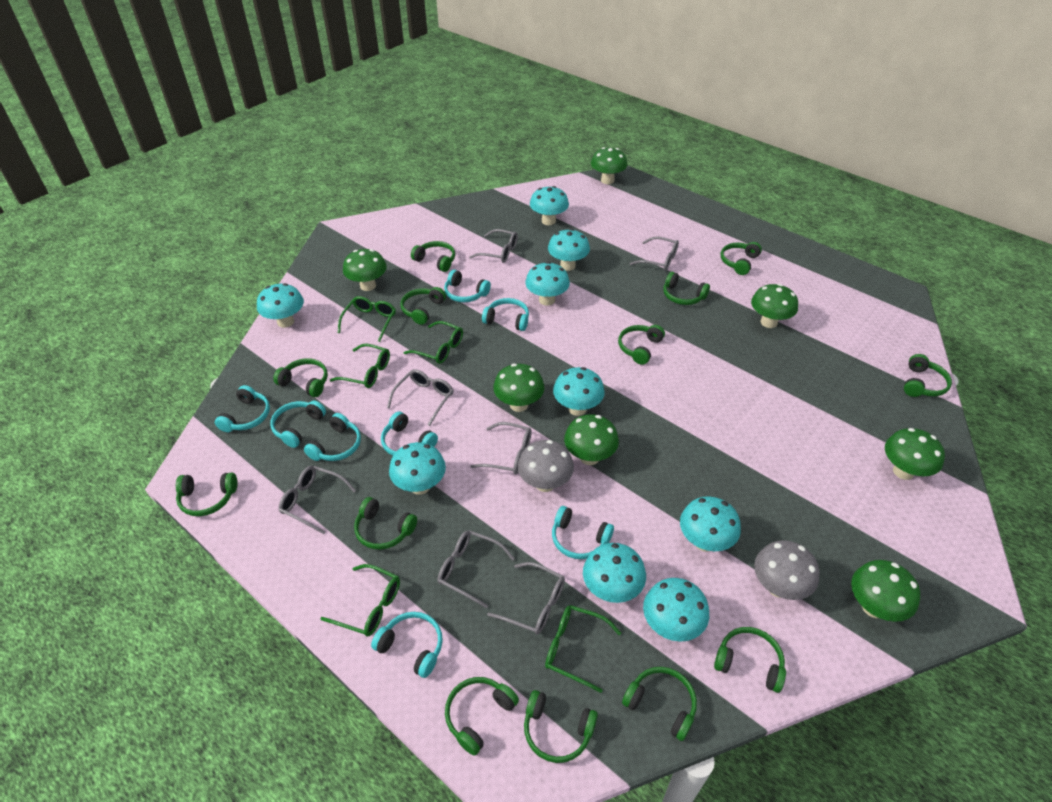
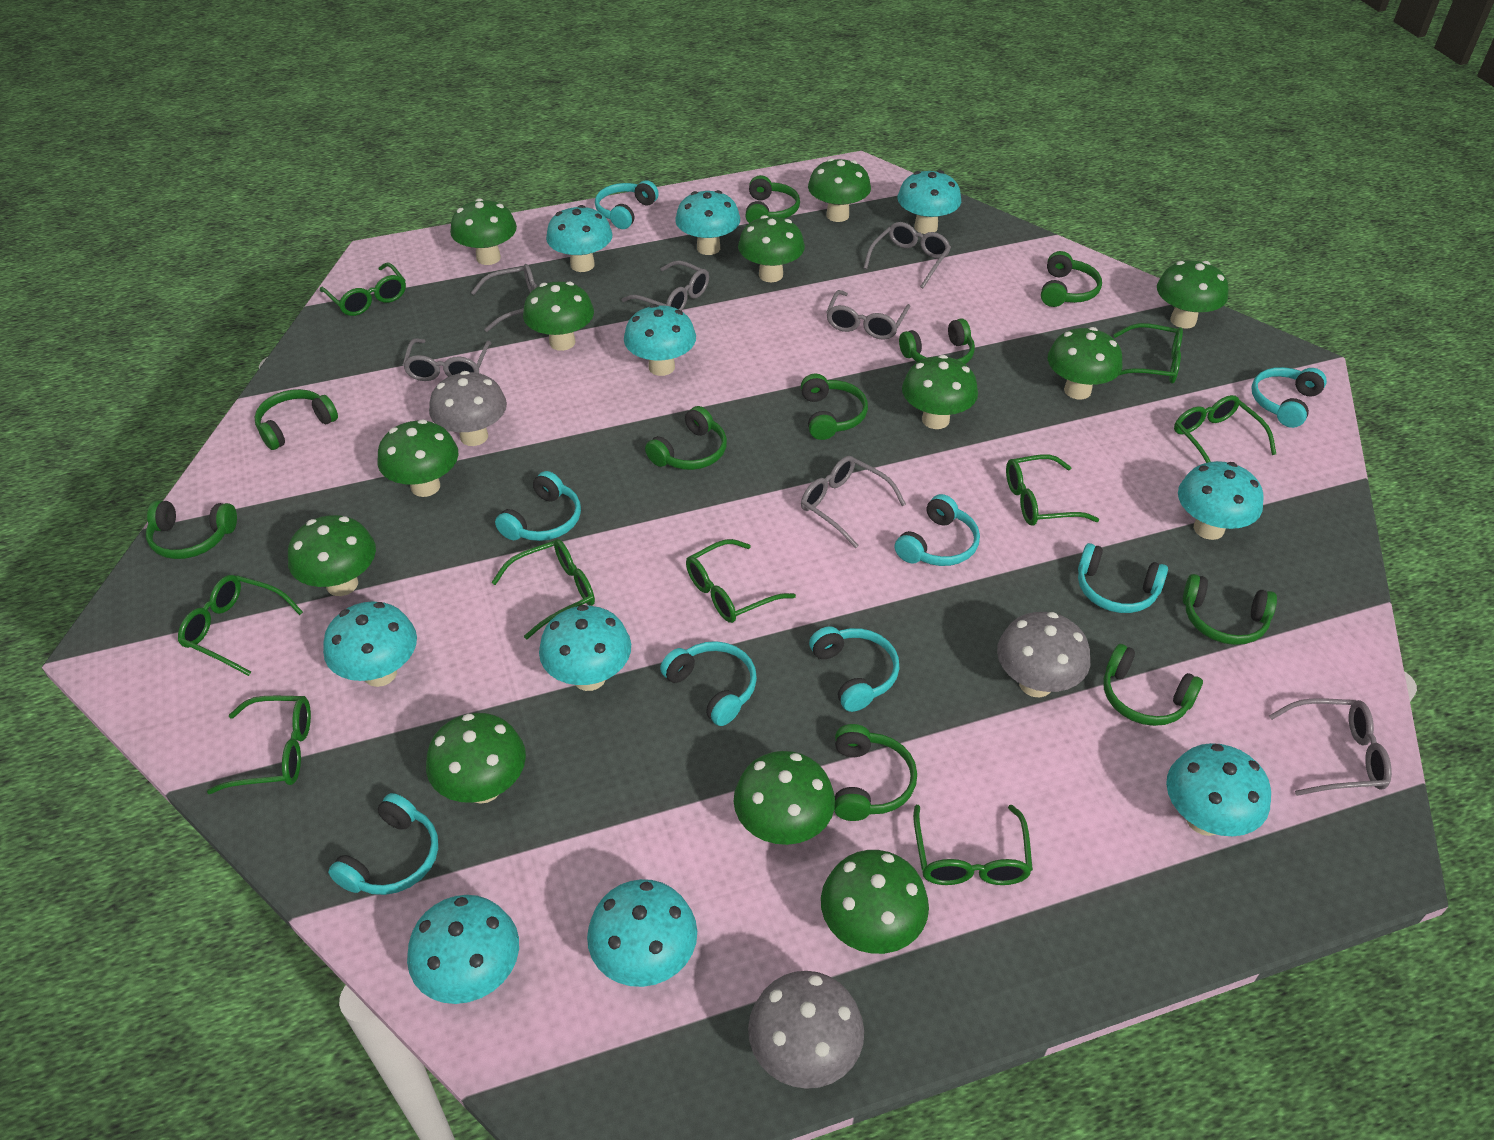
green glasses: 5 -> 9
green headphones: 13 -> 10
green mushroom: 7 -> 12
grey mushroom: 2 -> 3
turquoise mushroom: 9 -> 10

